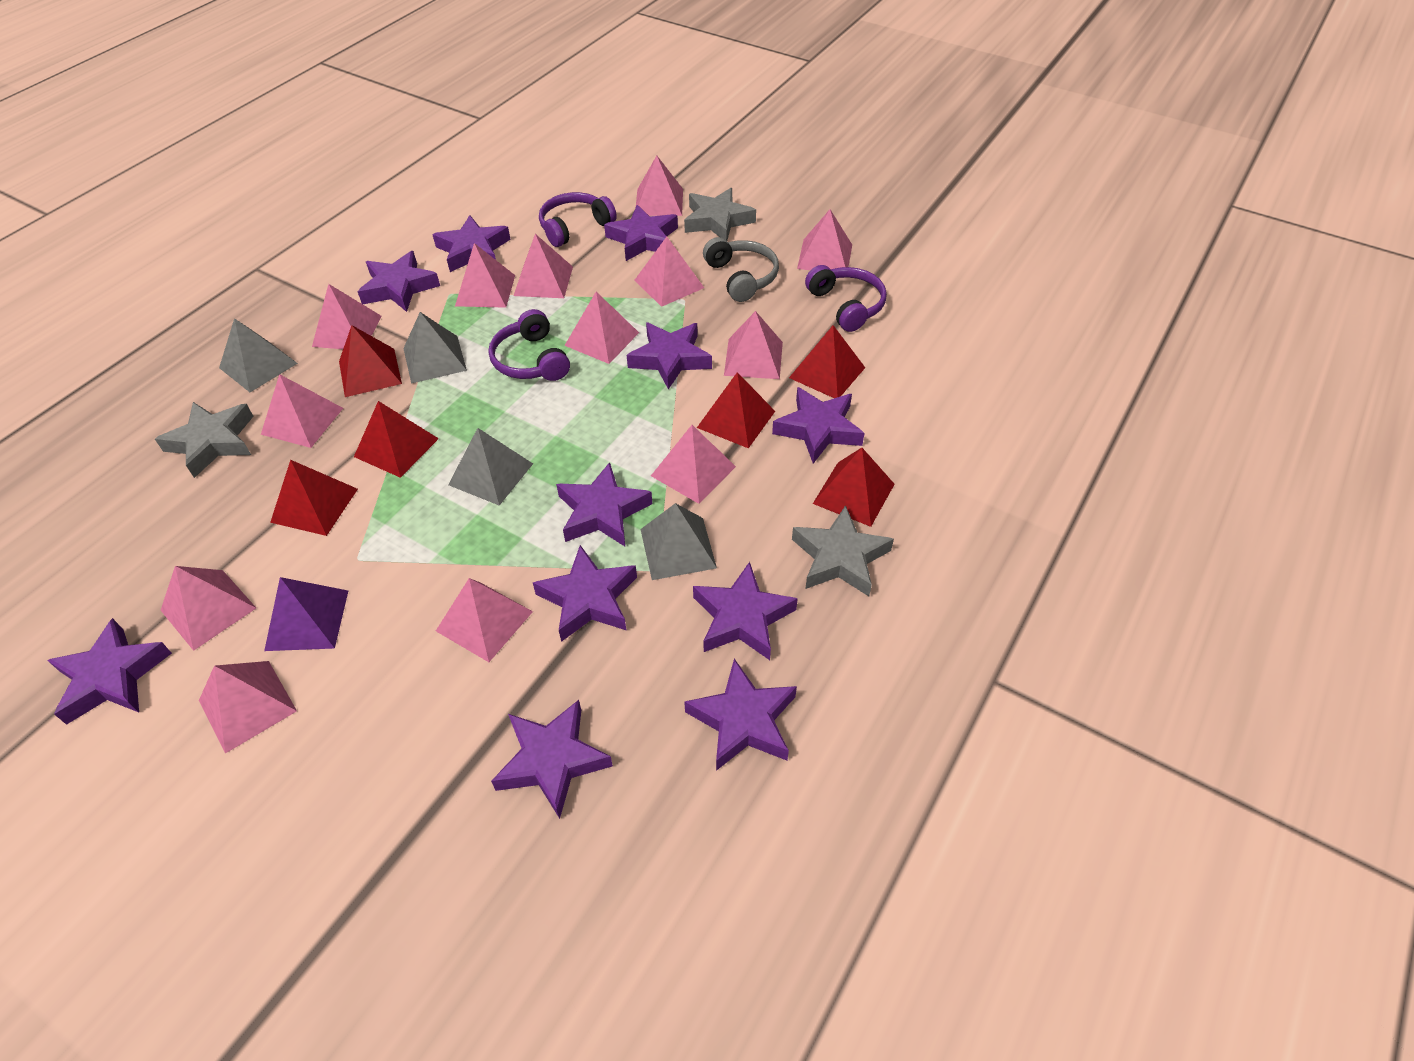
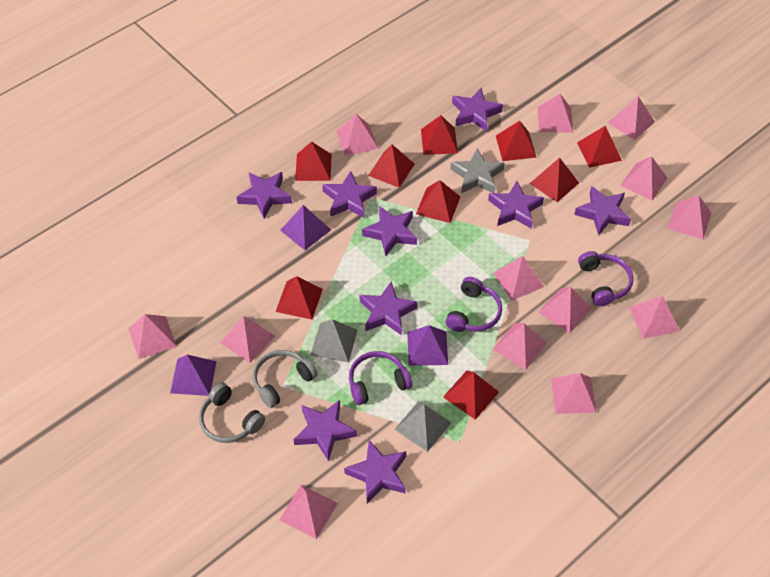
grey headphones: 1 -> 2
grey pyramid: 4 -> 2
grey star: 3 -> 1
purple pyramid: 1 -> 3
purple star: 11 -> 9
red pyramid: 6 -> 9

